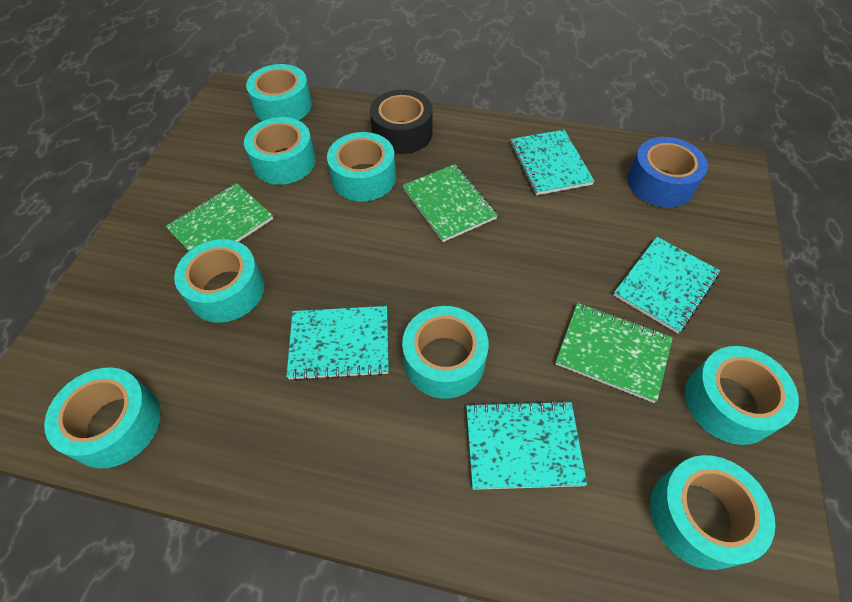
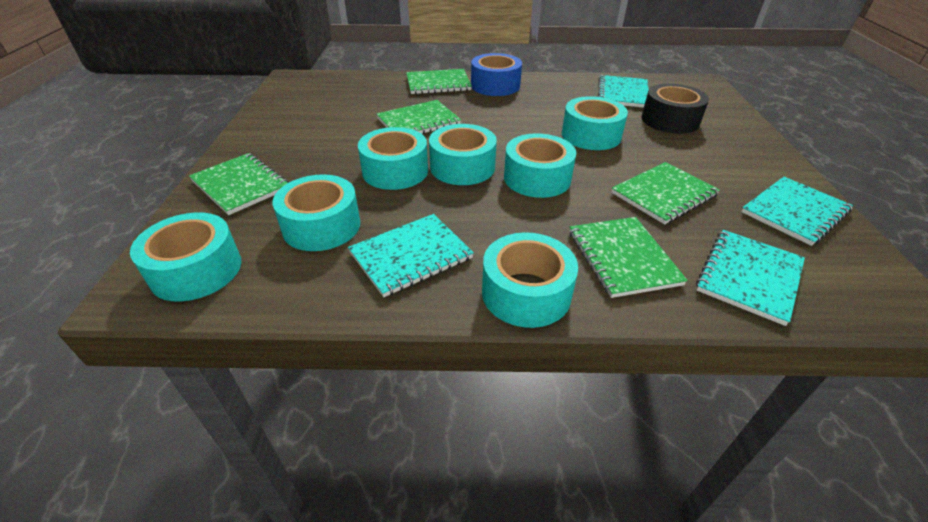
green notebook: 3 -> 5
turquoise tape: 8 -> 7

